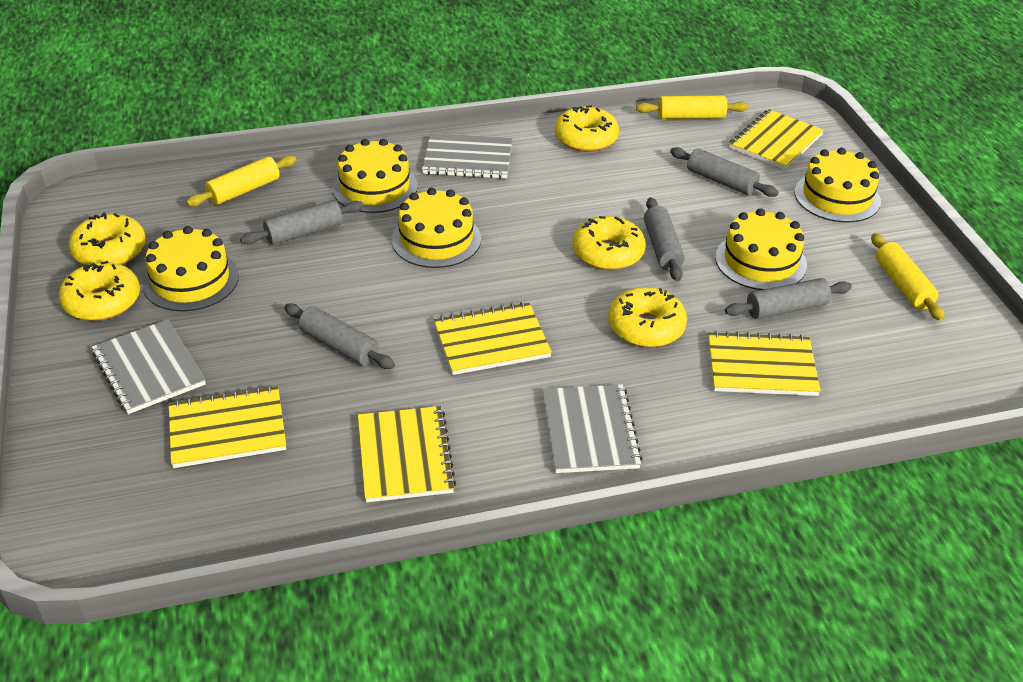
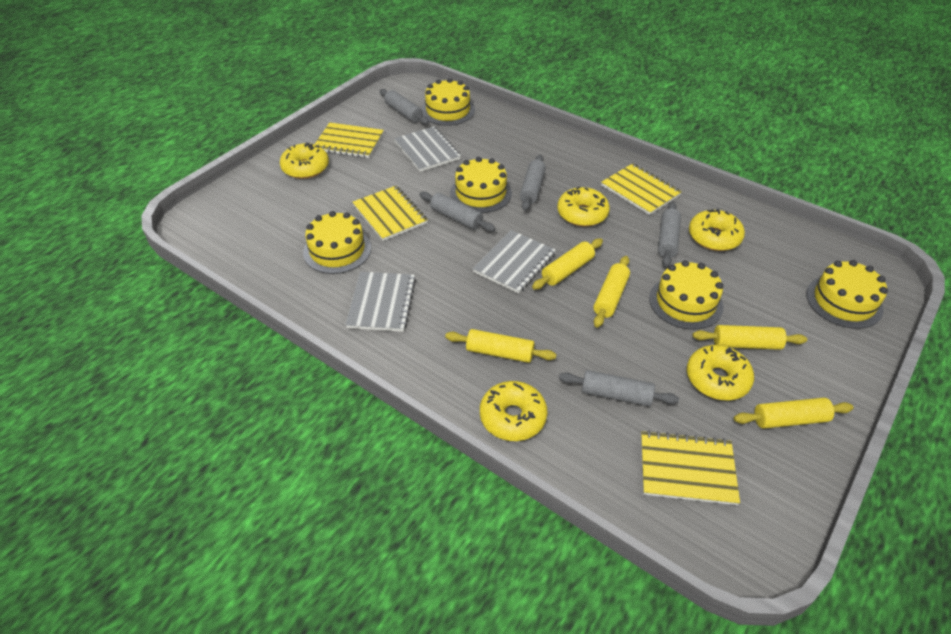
yellow notebook: 5 -> 4
yellow rolling pin: 3 -> 5

